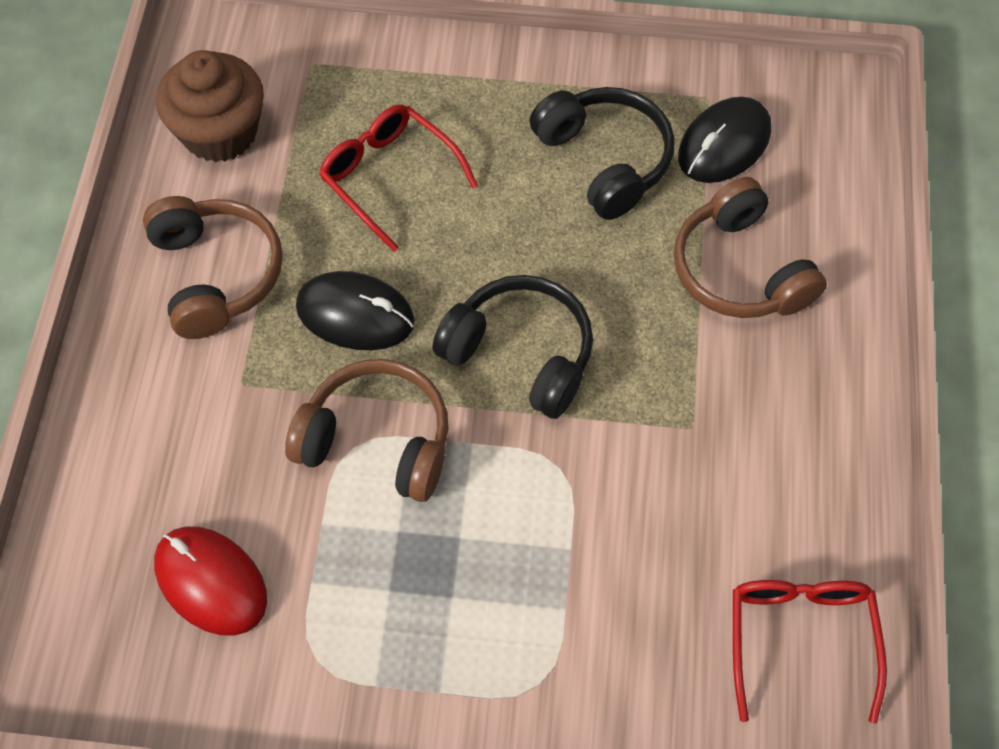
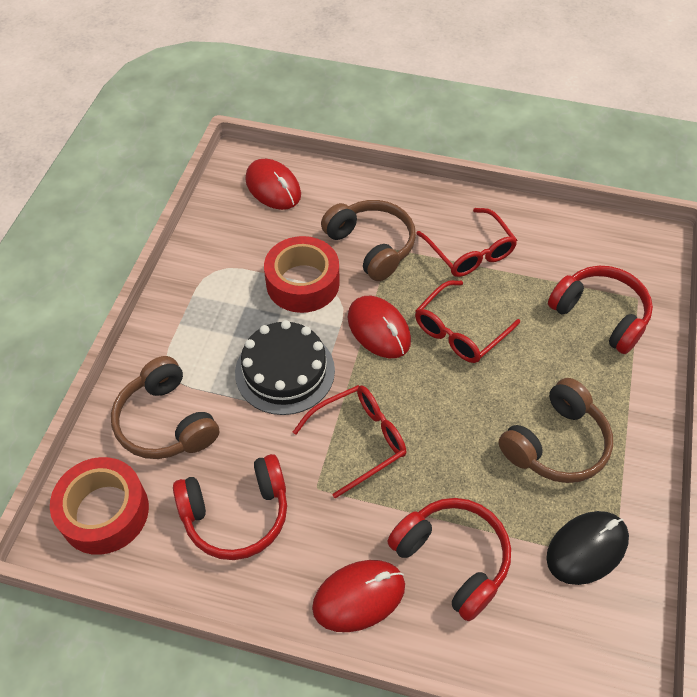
black cake: 0 -> 1
black headphones: 2 -> 0
black mouse: 2 -> 1
brown cupcake: 1 -> 0
red glasses: 2 -> 3
red headphones: 0 -> 3
red mouse: 1 -> 3
red tape: 0 -> 2

